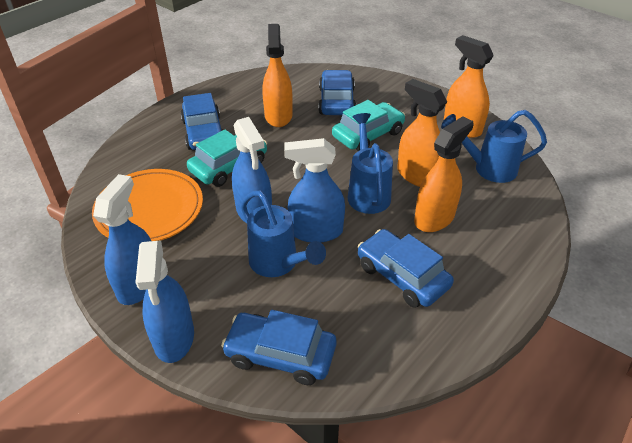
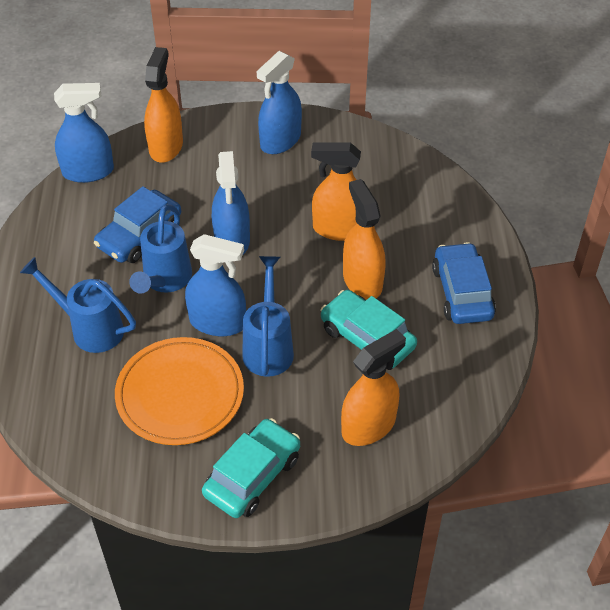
blue car: 4 -> 2

